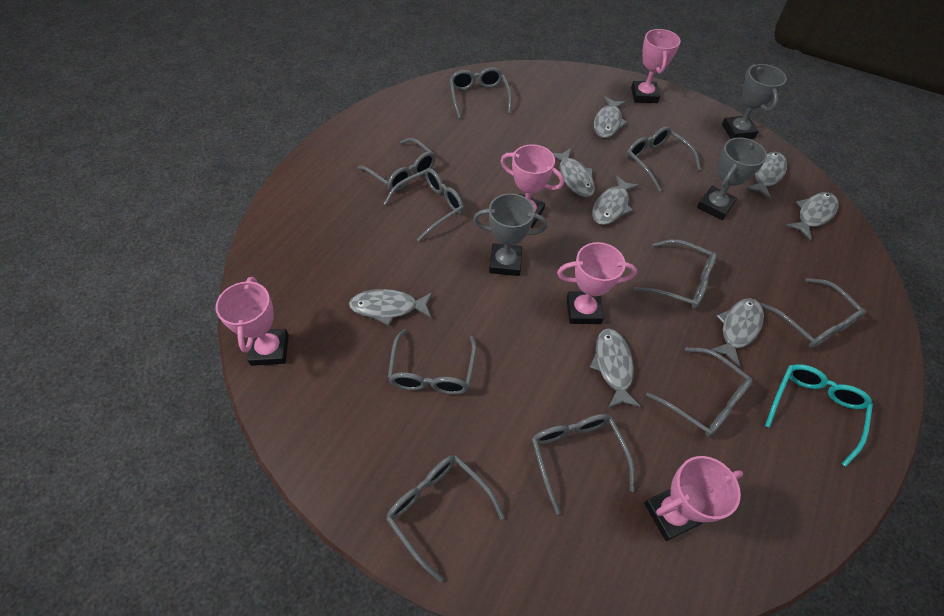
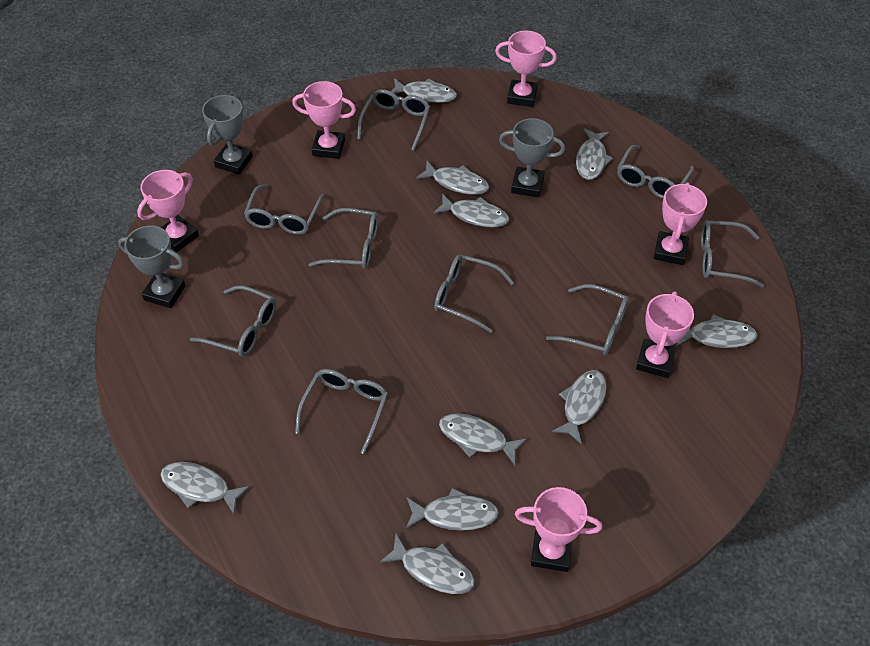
grey fish: 8 -> 10
grey glasses: 10 -> 9
pink trophy: 5 -> 6
turquoise glasses: 1 -> 0

